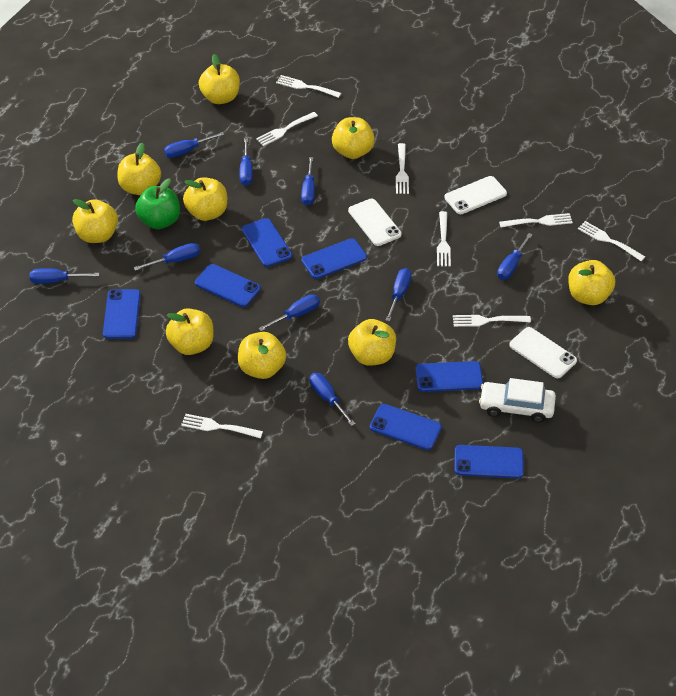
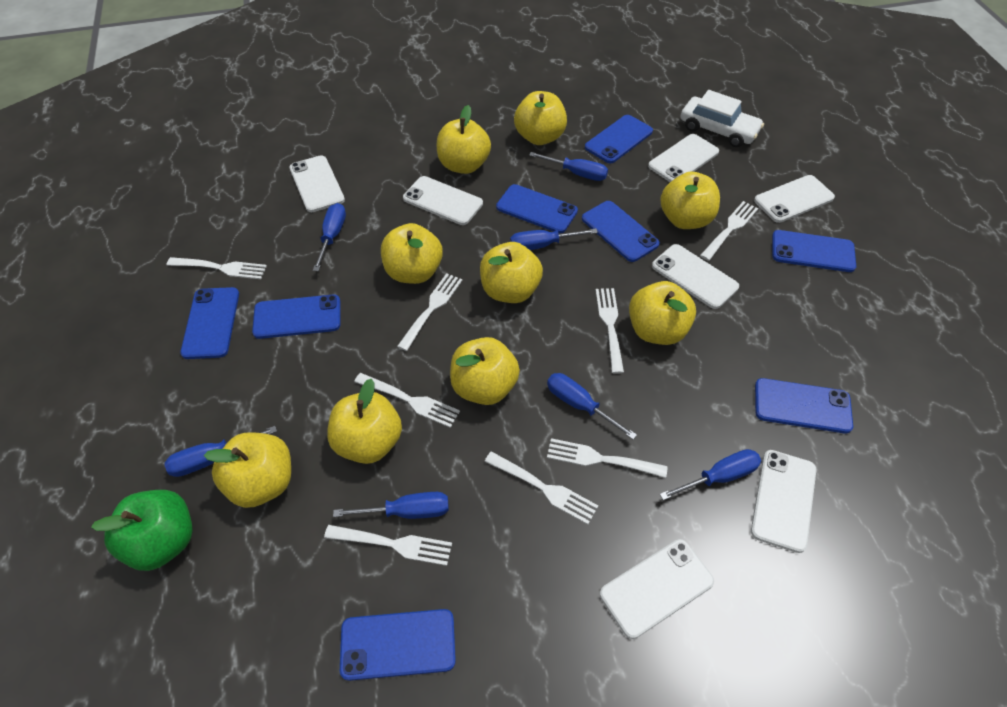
blue phone: 7 -> 8
blue screwdriver: 9 -> 7
white phone: 3 -> 7

